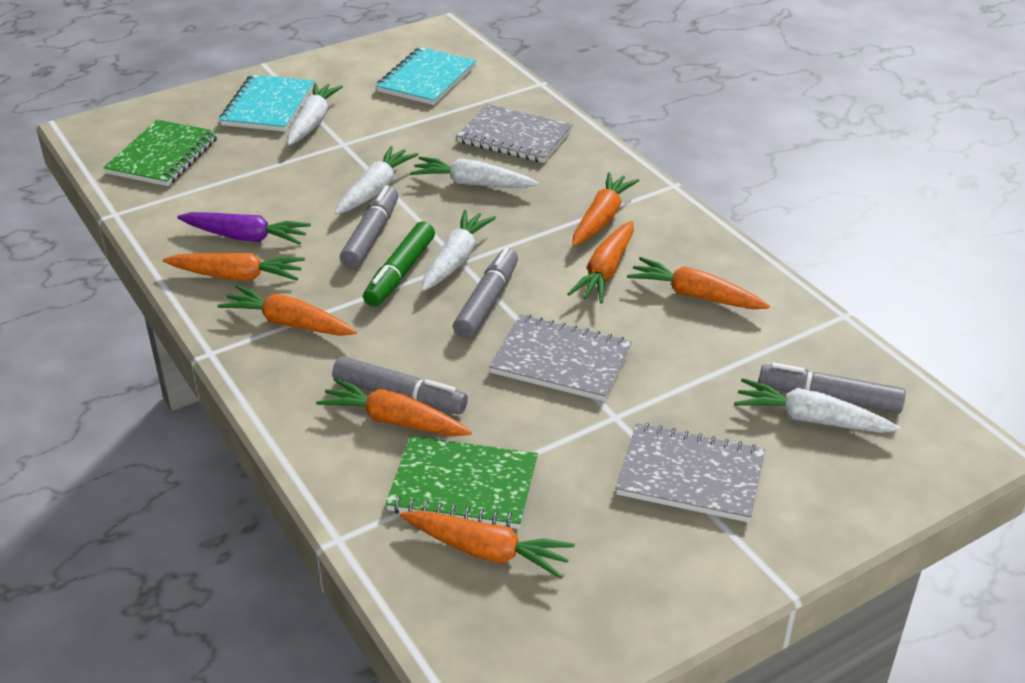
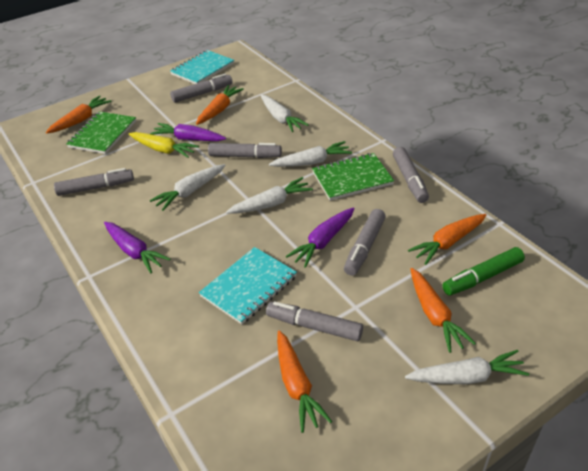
grey marker: 4 -> 6
grey notebook: 3 -> 0
orange carrot: 7 -> 5
purple carrot: 1 -> 3
yellow carrot: 0 -> 1

